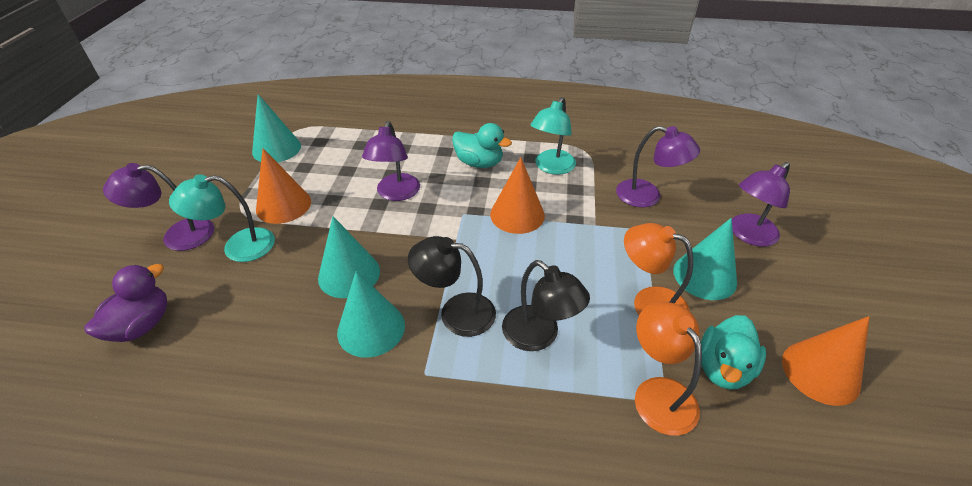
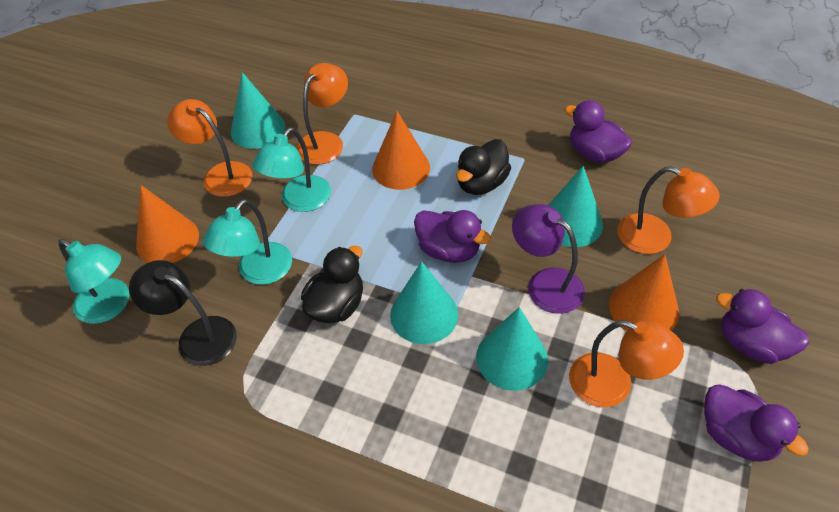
black duck: 0 -> 2
black lamp: 2 -> 1
orange lamp: 2 -> 4
purple duck: 1 -> 4
purple lamp: 4 -> 1
turquoise duck: 2 -> 0
turquoise lamp: 2 -> 3

